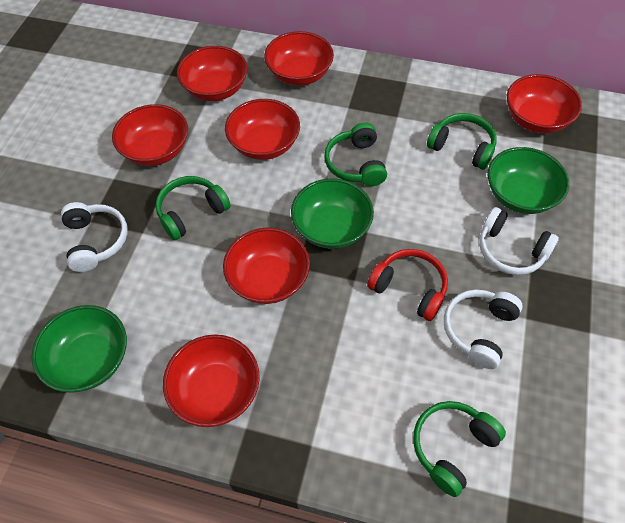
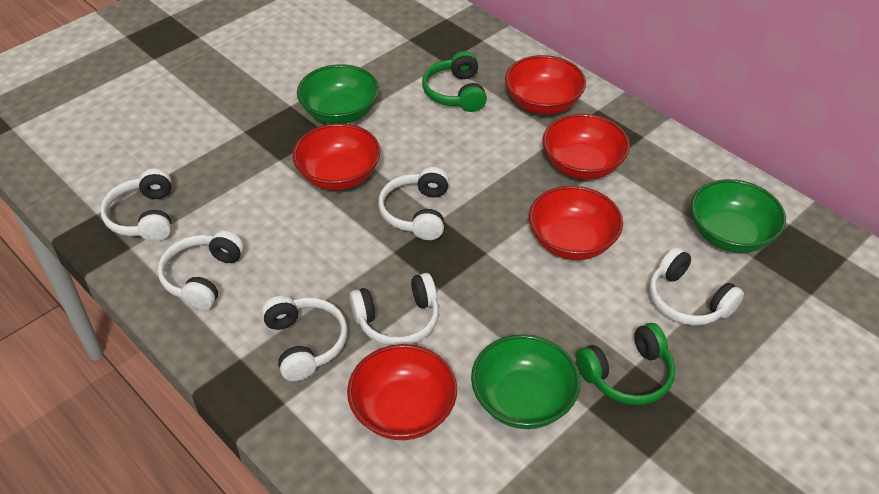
green headphones: 4 -> 2
red bowl: 7 -> 5
red headphones: 1 -> 0
white headphones: 3 -> 6

